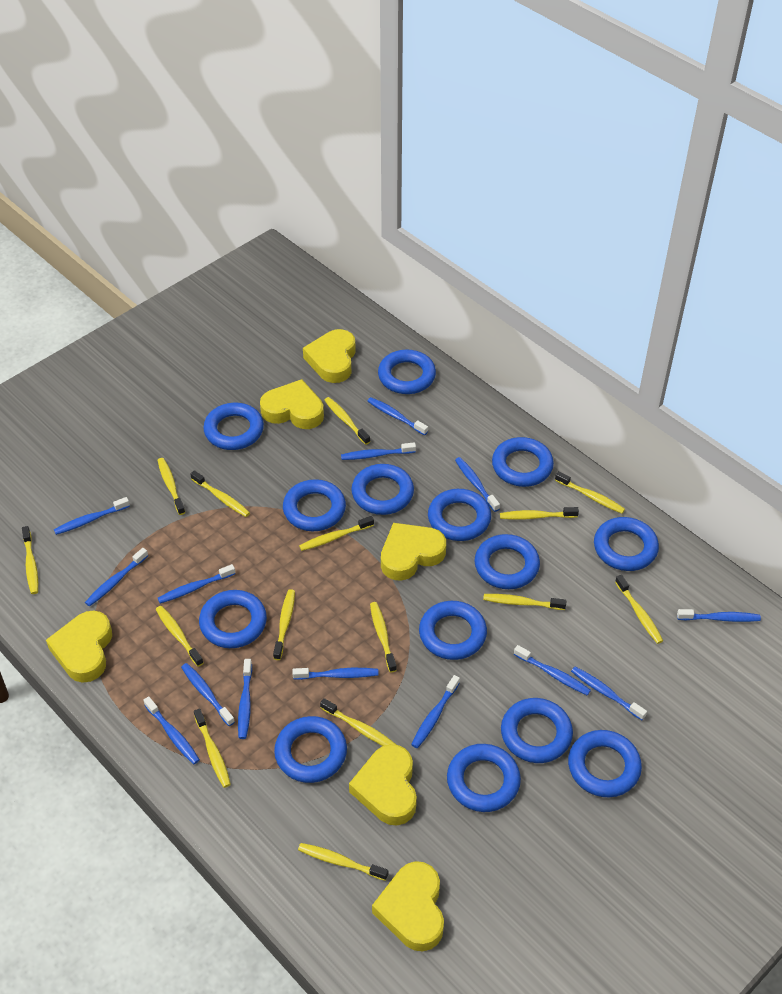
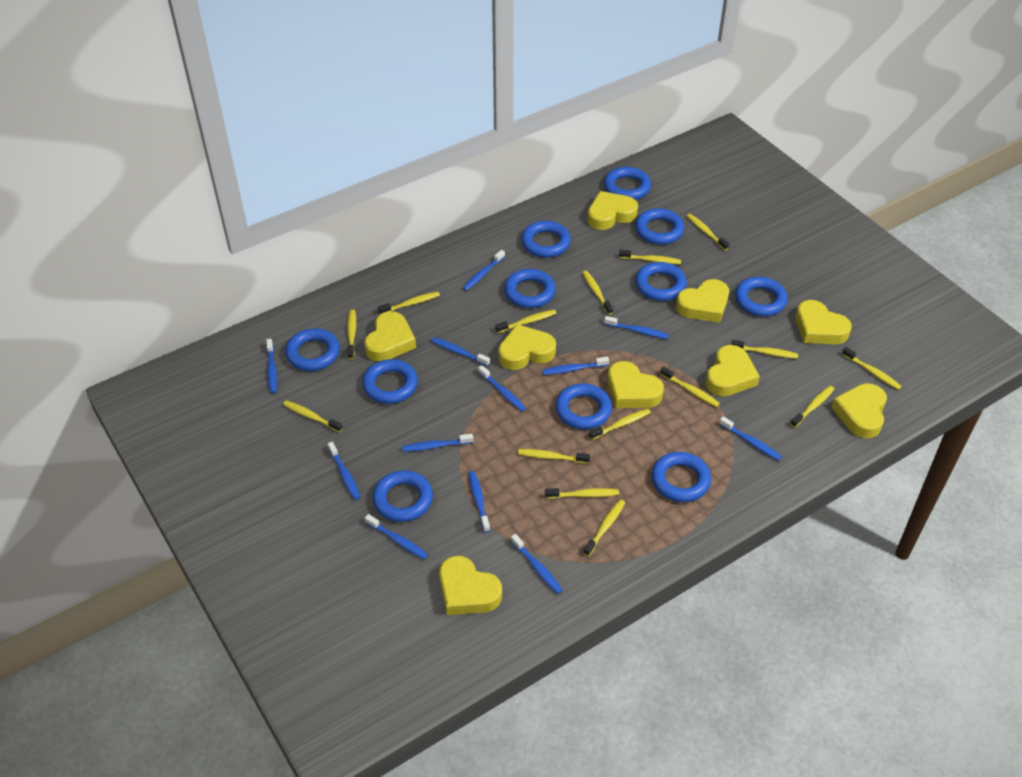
blue ring: 14 -> 11
blue toothbrush: 14 -> 12
yellow heart: 6 -> 9

